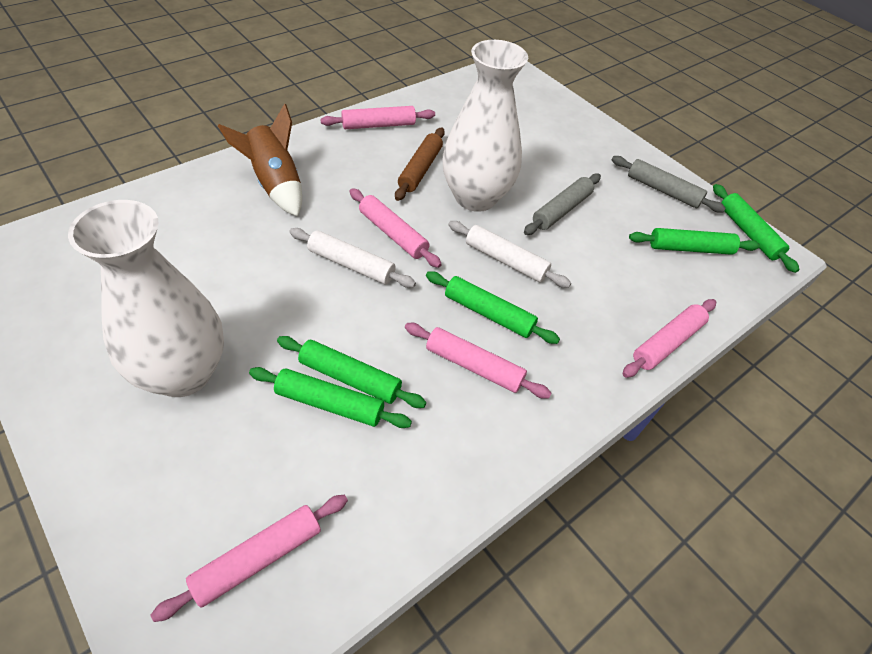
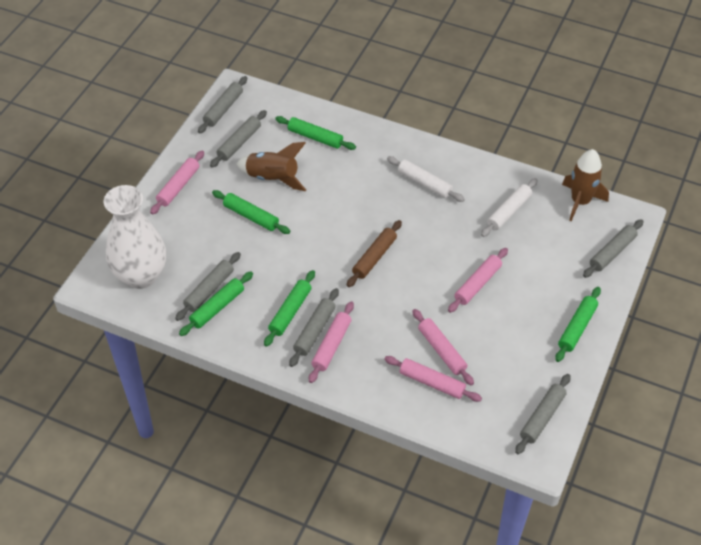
brown rocket: 1 -> 2
grey rolling pin: 2 -> 6
white vase: 2 -> 1

